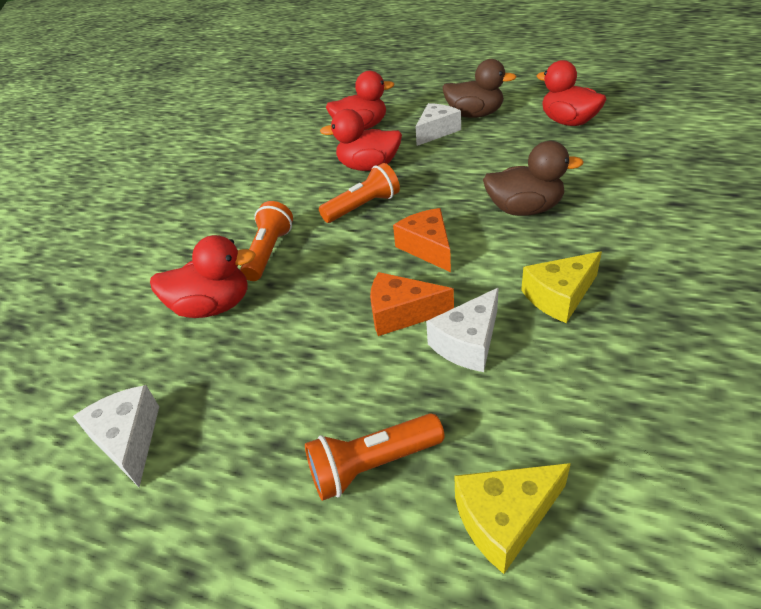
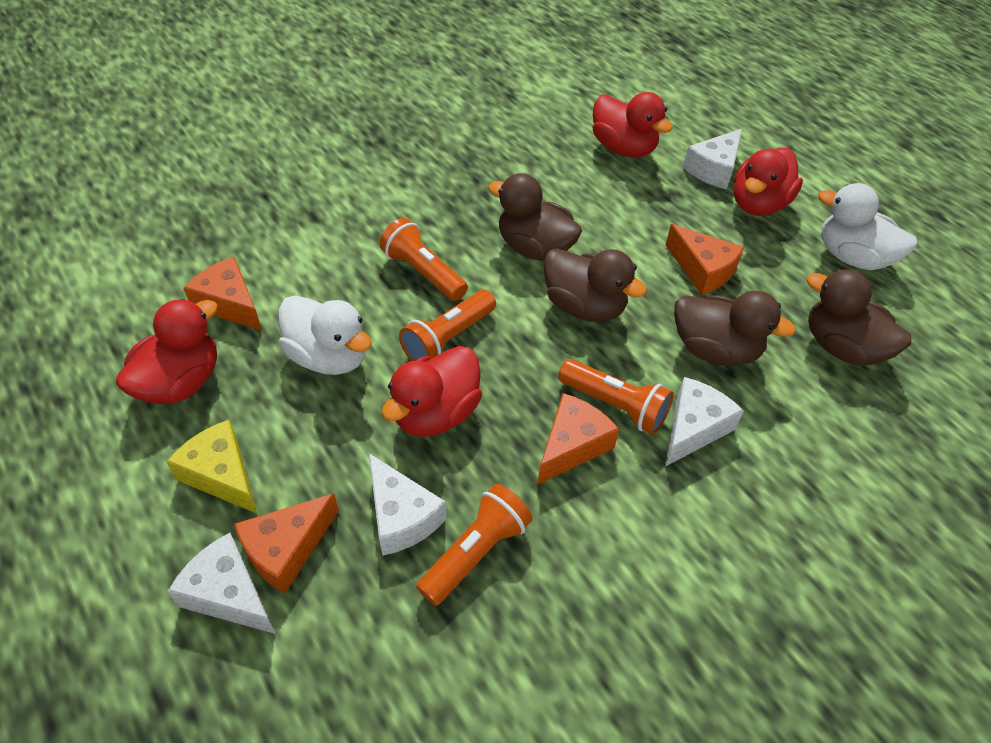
brown duck: 2 -> 4
orange cheese: 2 -> 4
orange flashlight: 3 -> 4
white cheese: 3 -> 4
white duck: 0 -> 2
yellow cheese: 2 -> 1

